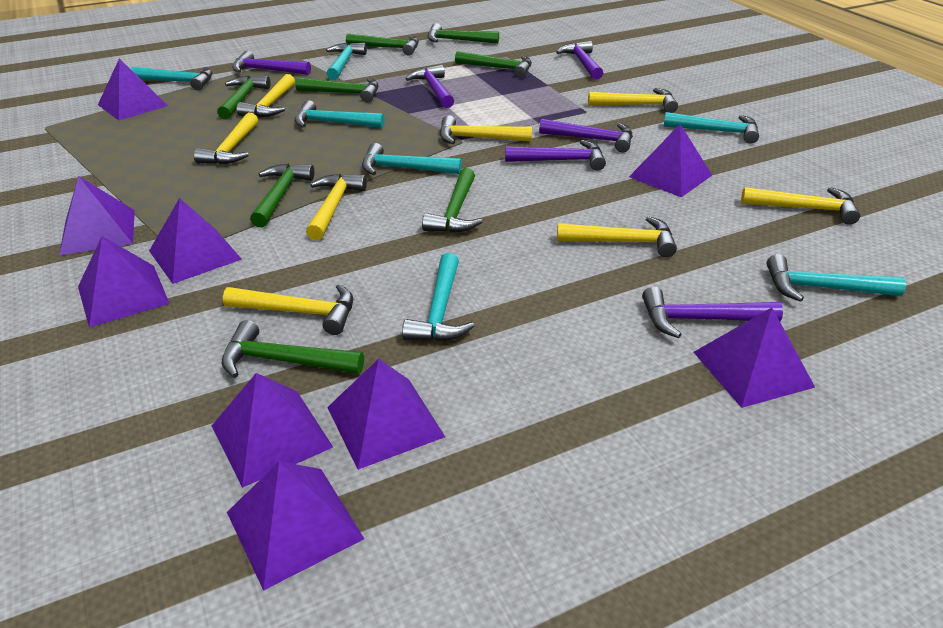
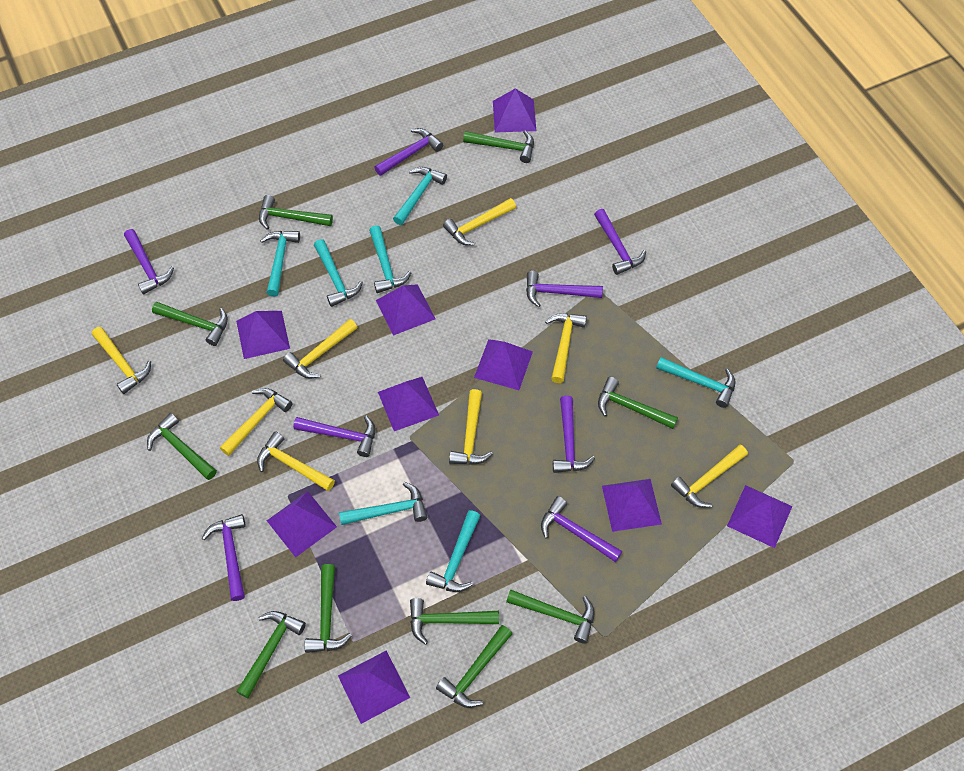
green hammer: 8 -> 10
purple hammer: 6 -> 8

